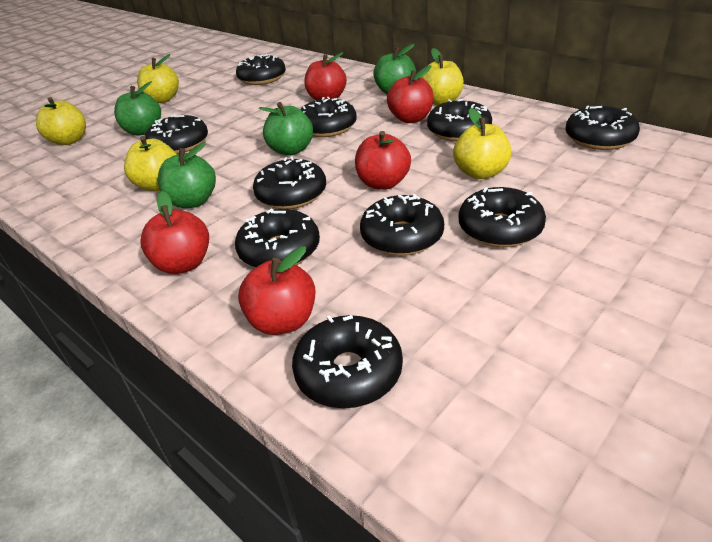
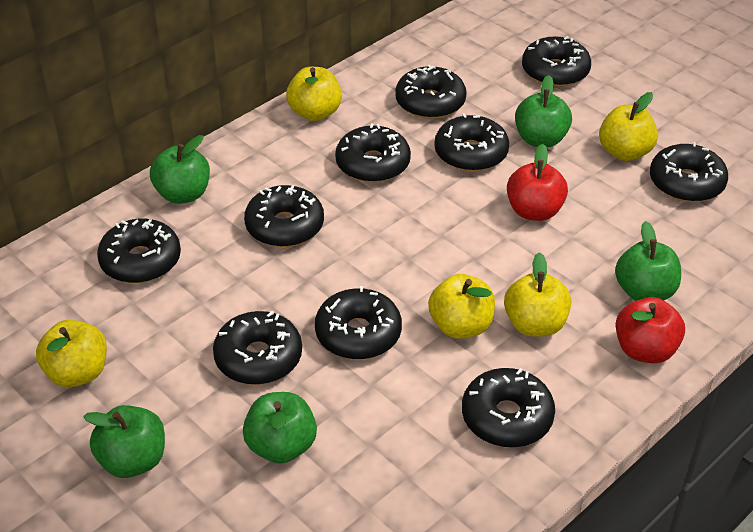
green apple: 4 -> 5
red apple: 5 -> 2

